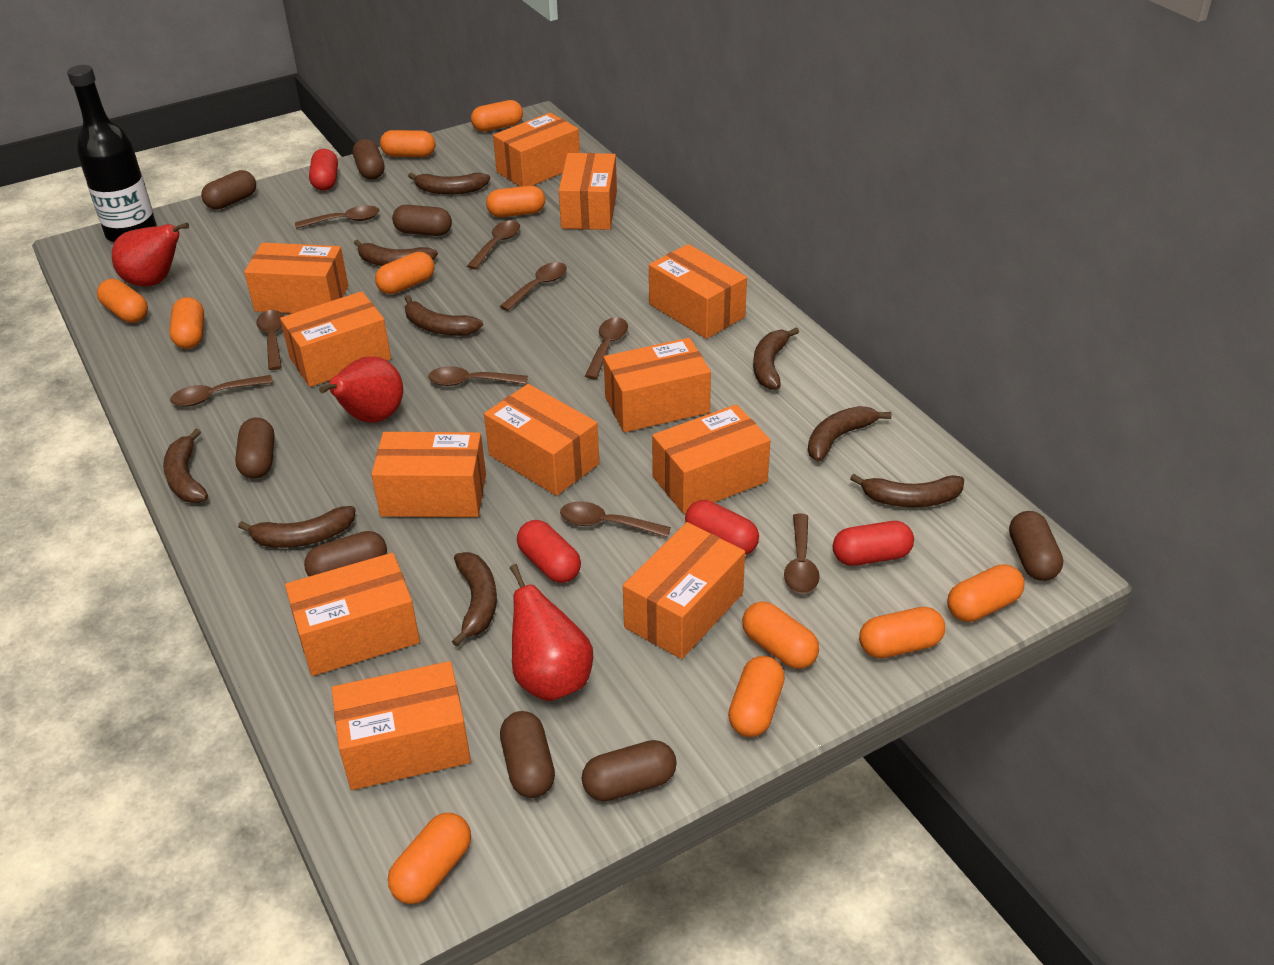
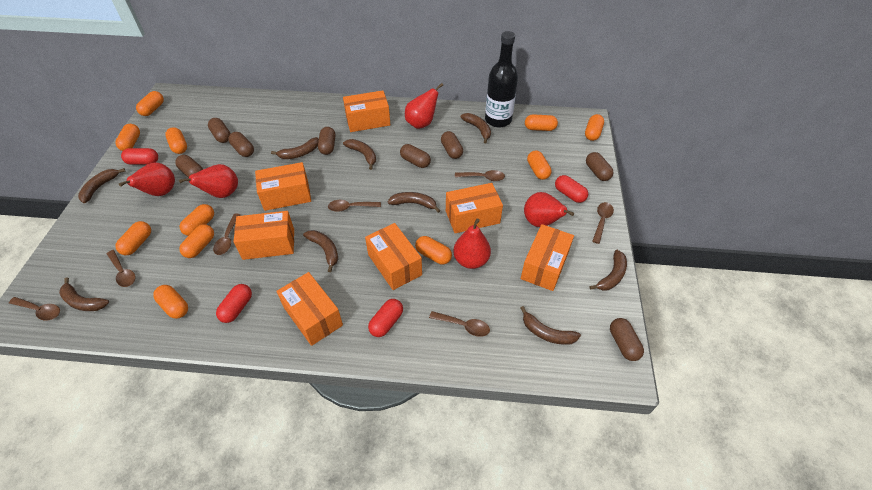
brown spoon: 9 -> 7
orange box: 12 -> 7
red pear: 3 -> 5

